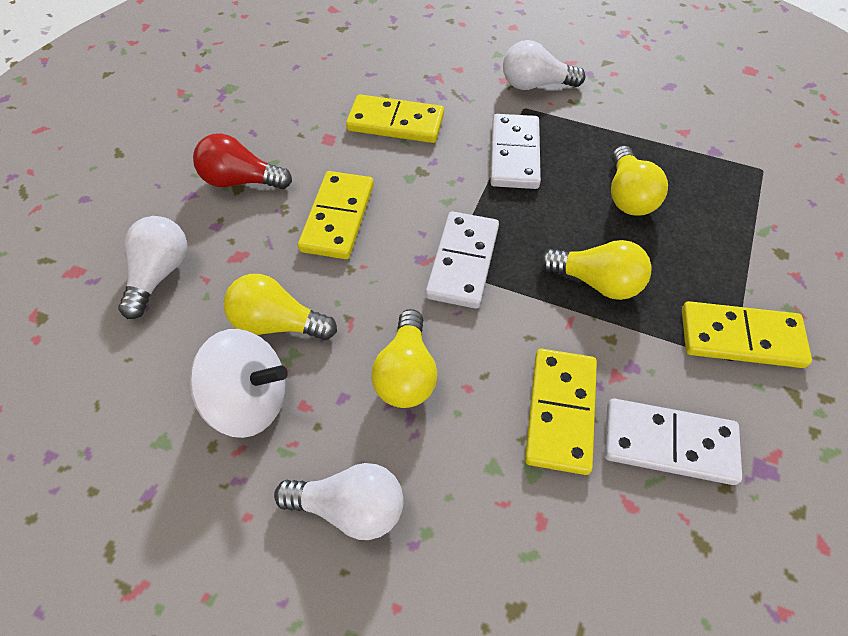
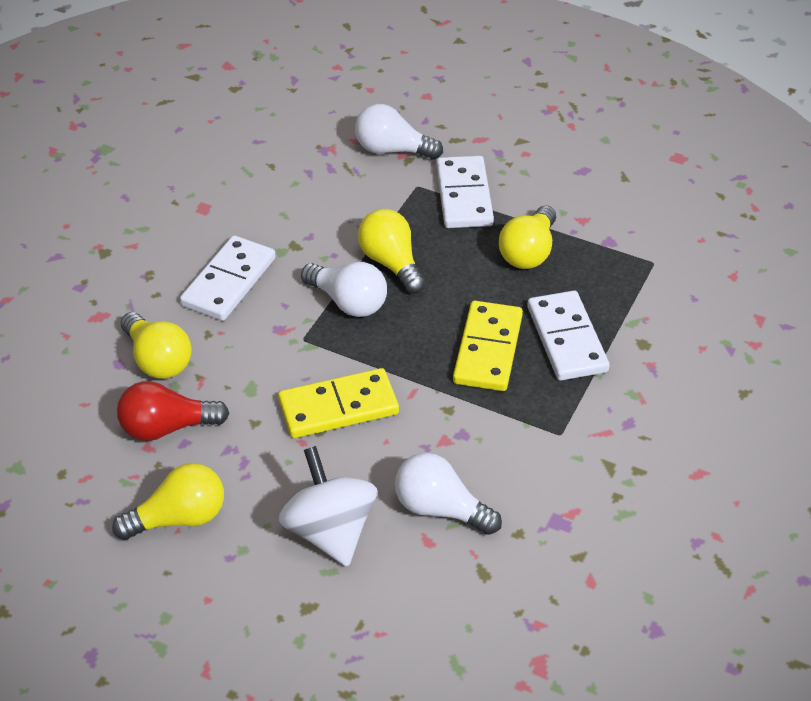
yellow domino: 4 -> 2

